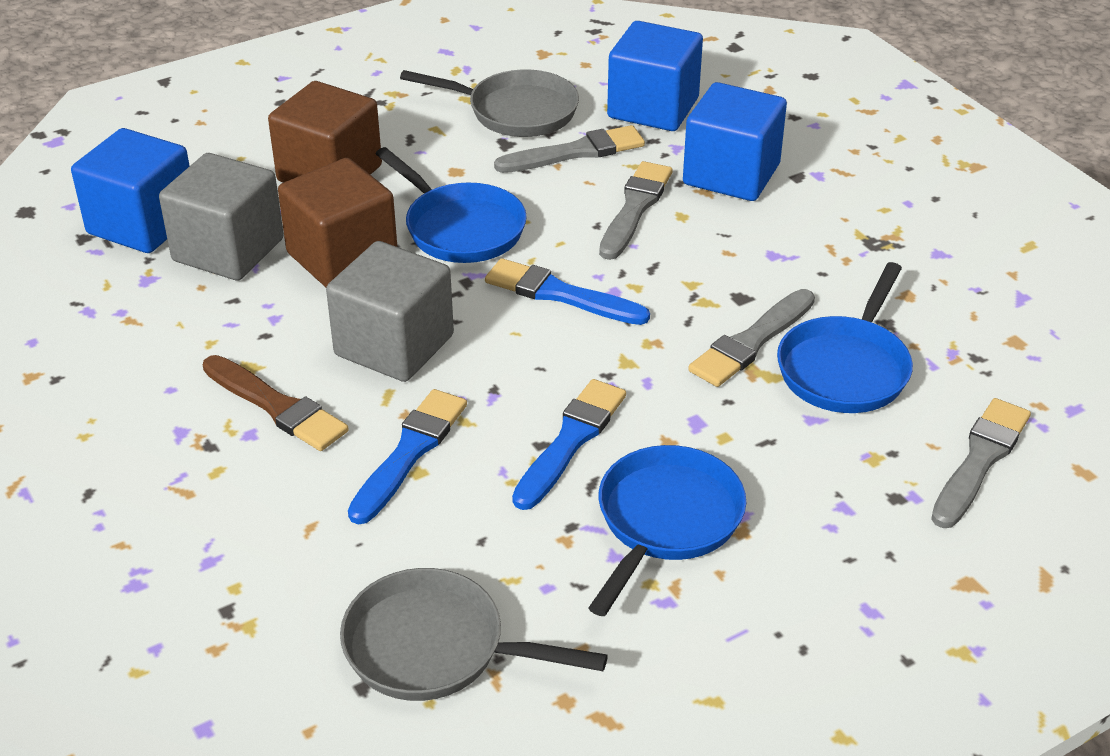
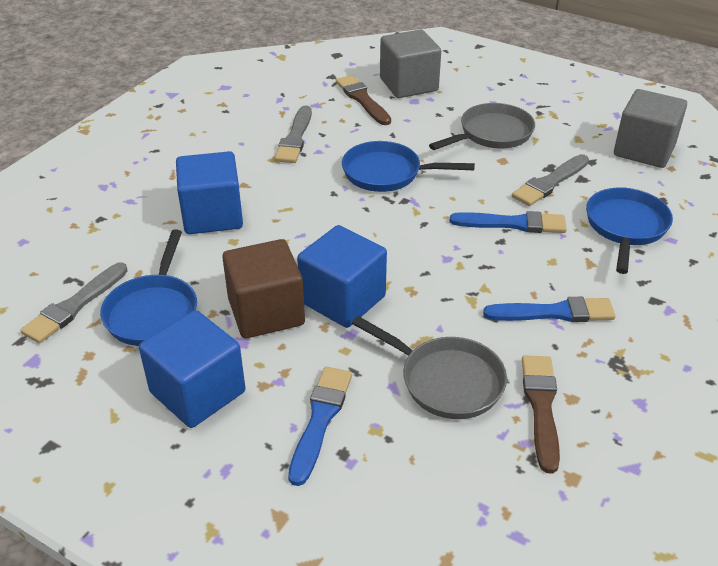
brown brush: 1 -> 2
brown cube: 2 -> 1
grey brush: 4 -> 3

